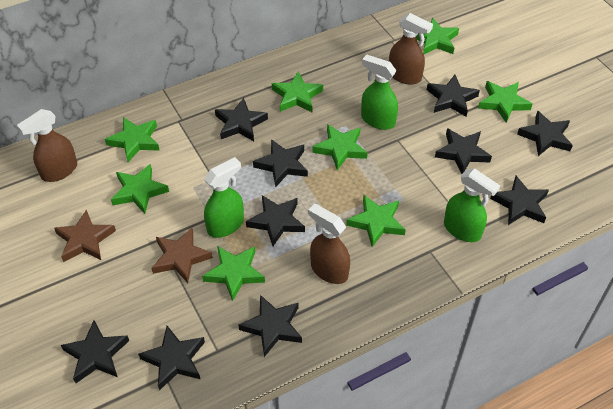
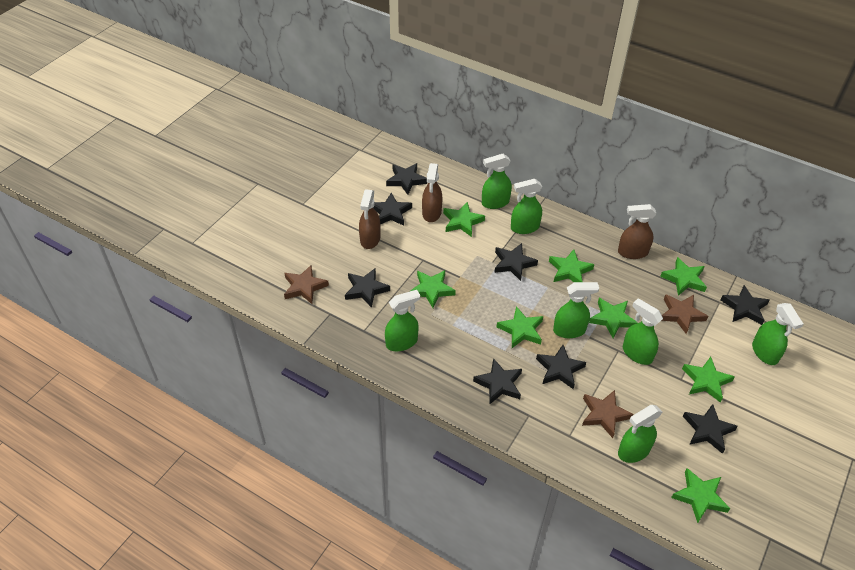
black star: 10 -> 8
brown star: 2 -> 3
green spray bottle: 3 -> 7

